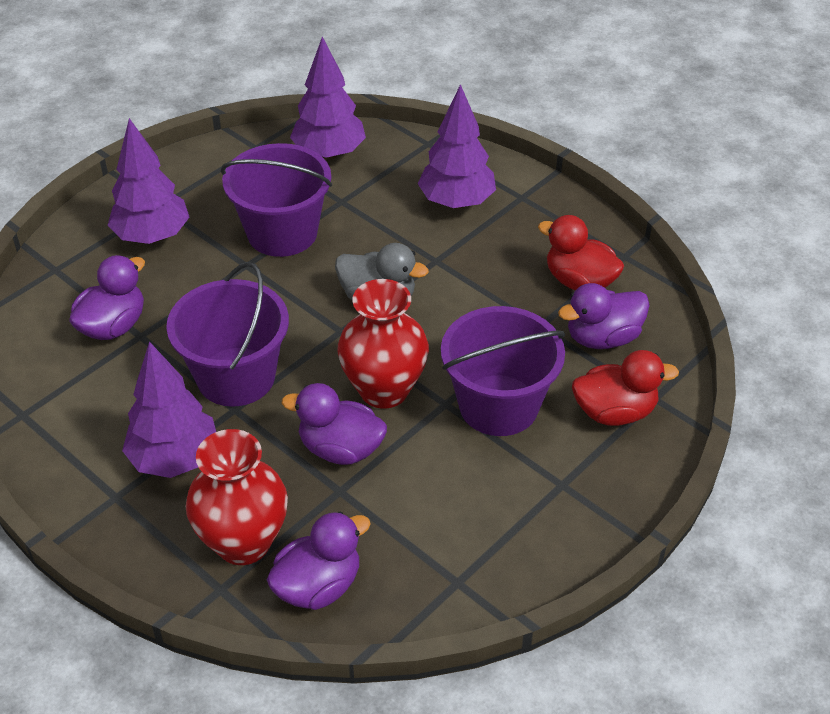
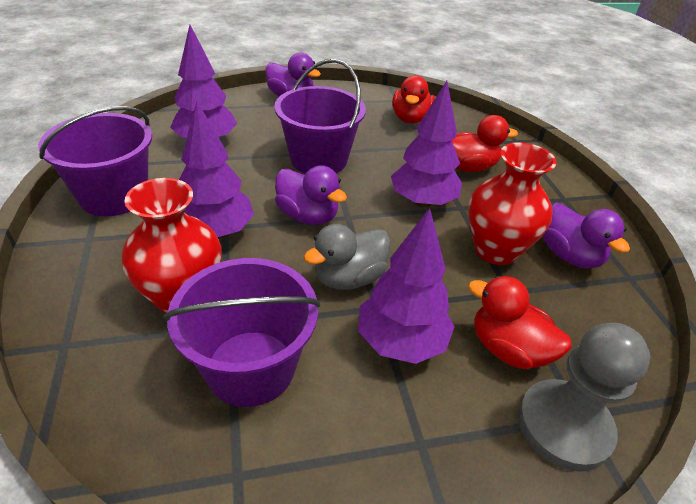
grey pawn: 0 -> 1
purple duck: 4 -> 3
red duck: 2 -> 3

